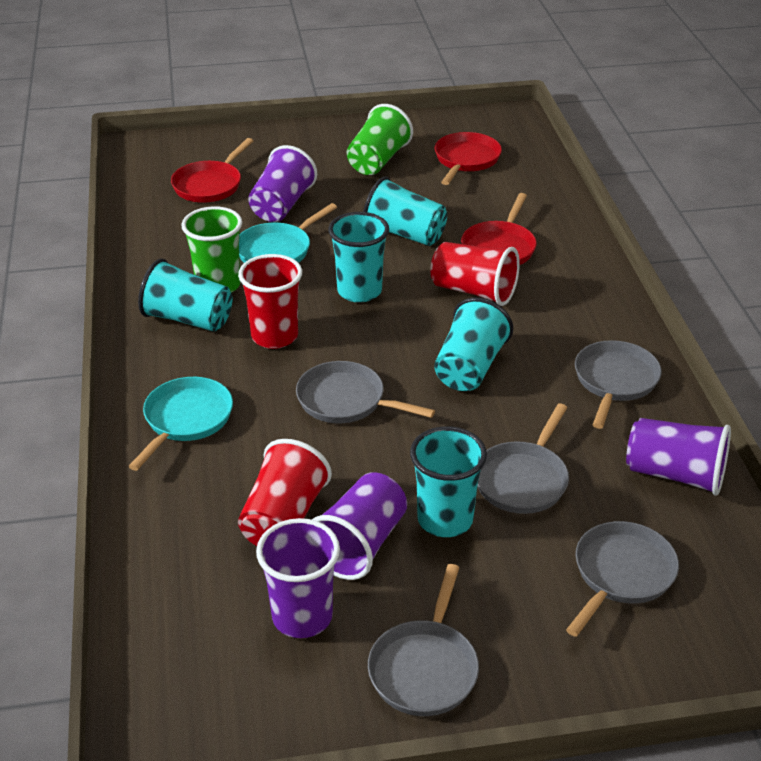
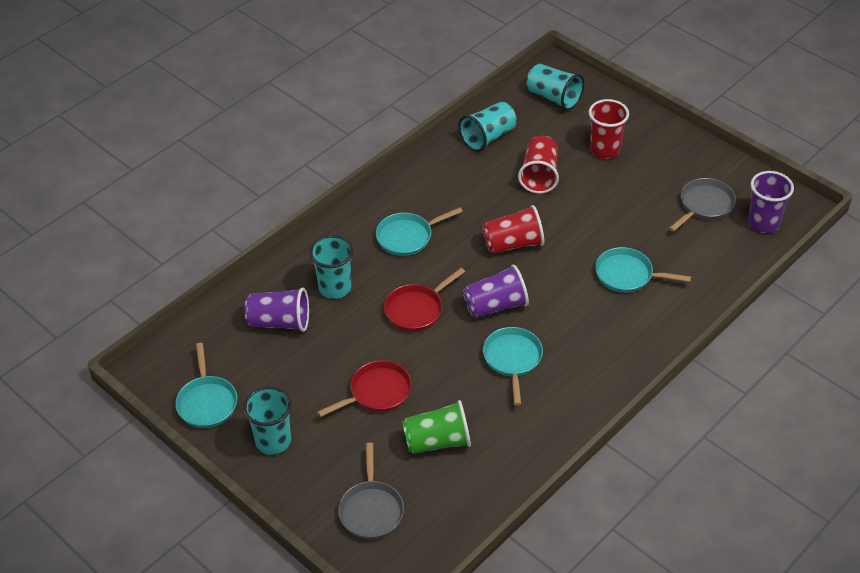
green cup: 2 -> 1
grey pan: 5 -> 2
purple cup: 4 -> 3
red pan: 3 -> 2
turquoise cup: 5 -> 4
turquoise pan: 2 -> 4

